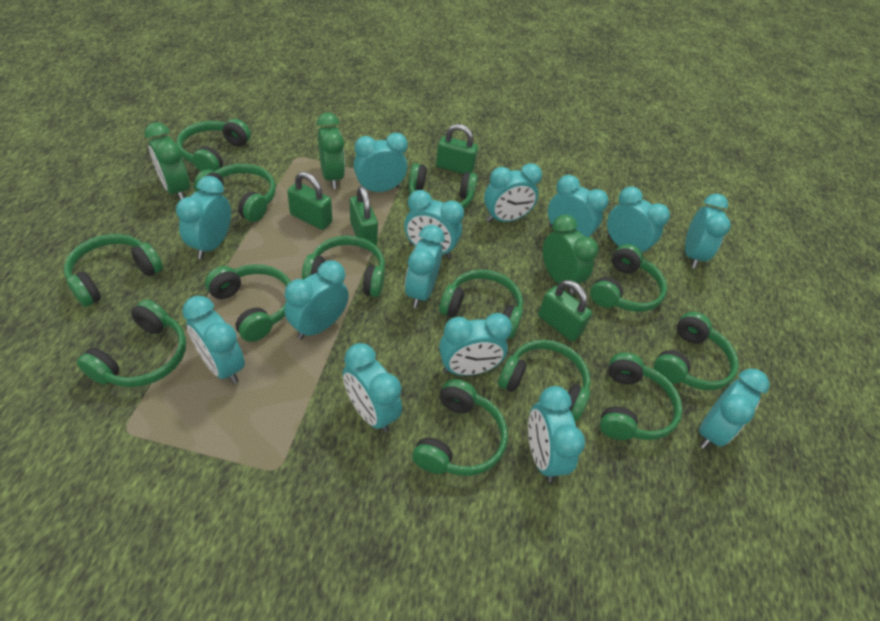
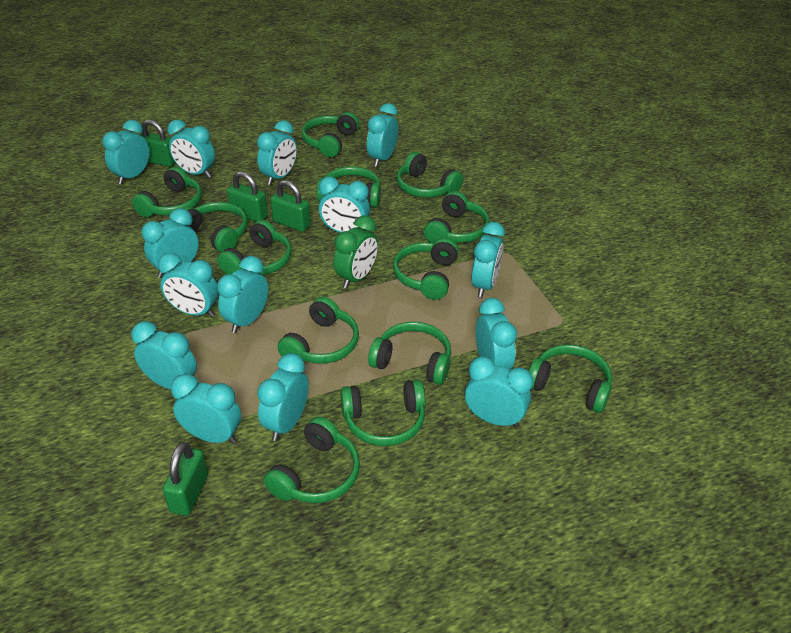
green clock: 3 -> 1

